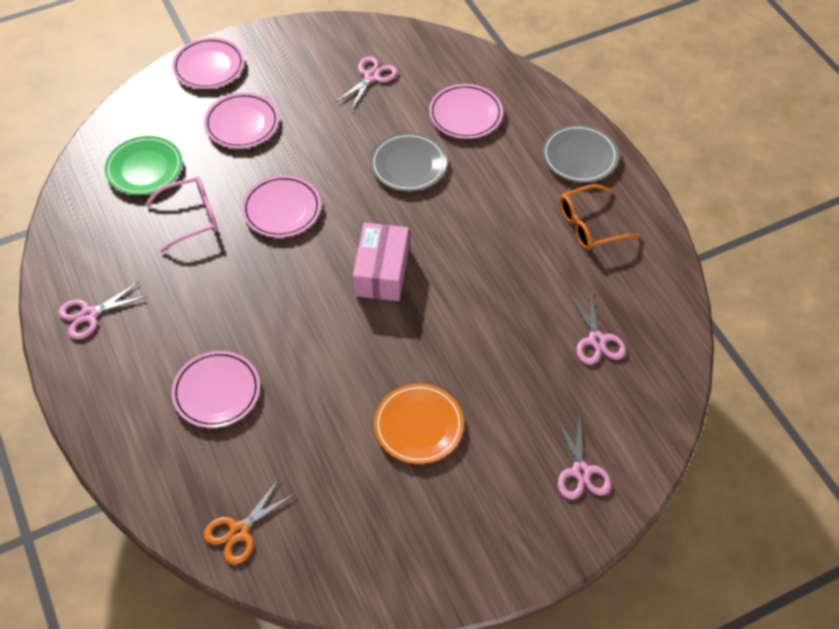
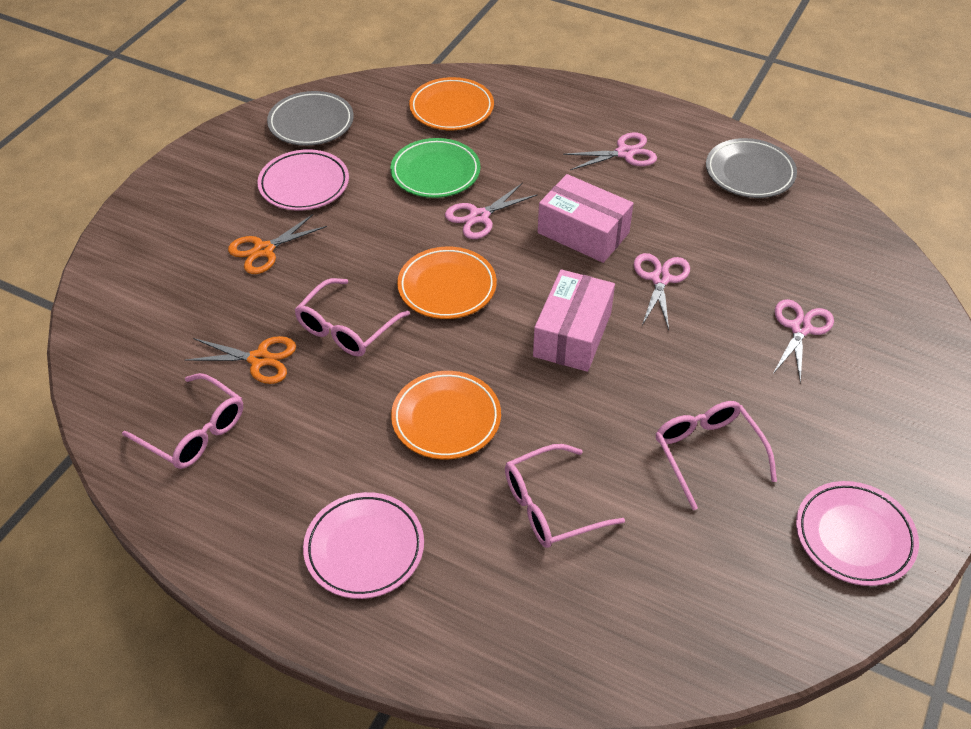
orange glasses: 1 -> 0
orange plate: 1 -> 3
orange scissors: 1 -> 2
pink box: 1 -> 2
pink glasses: 1 -> 4
pink plate: 5 -> 3

